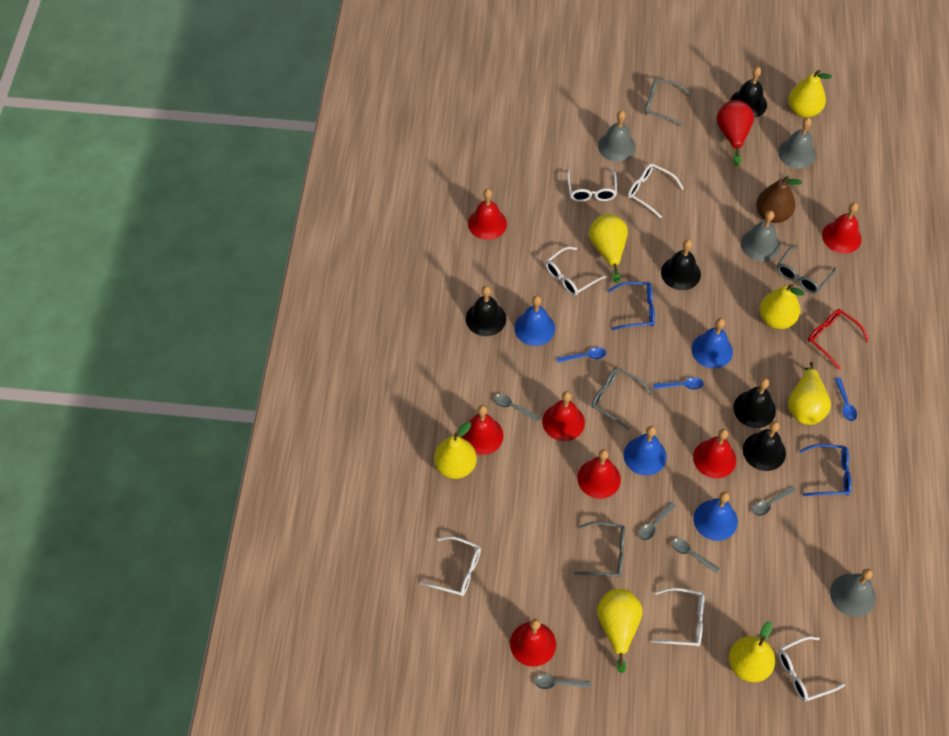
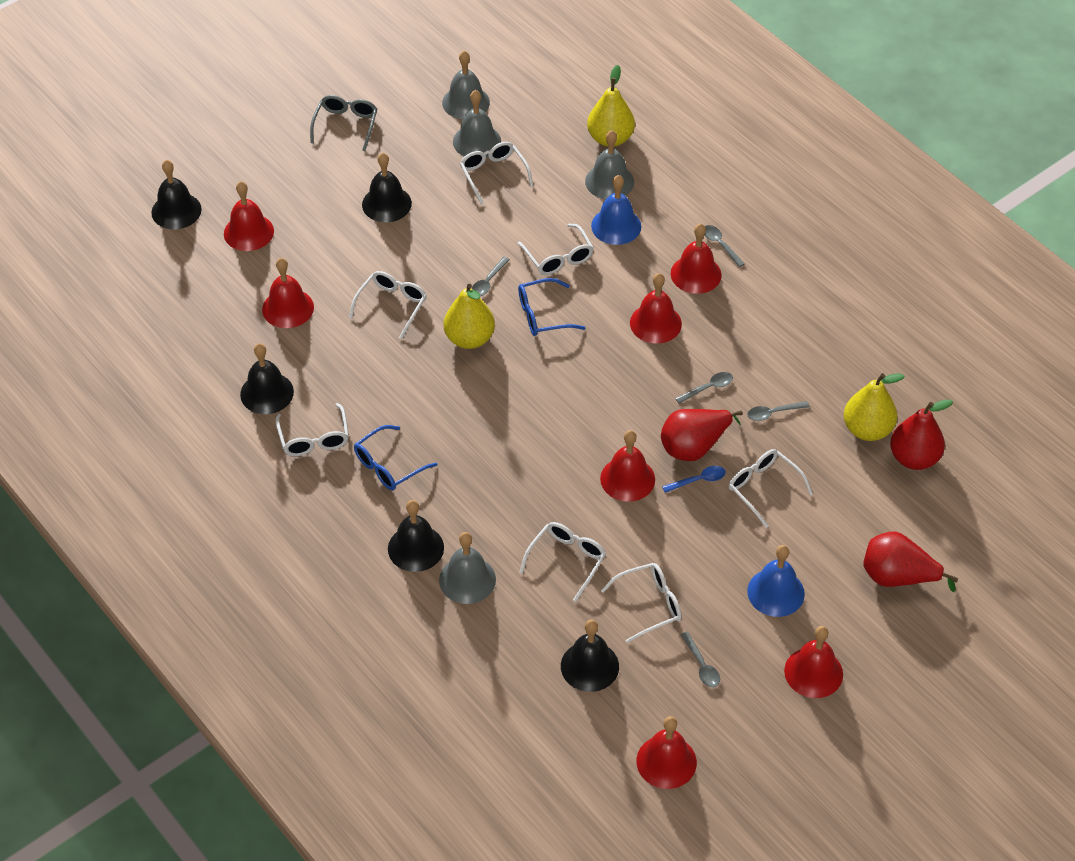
blue bell: 4 -> 2
blue spoon: 3 -> 1
brown pear: 1 -> 0
grey glasses: 4 -> 1
red glasses: 1 -> 0
red pear: 1 -> 3
white glasses: 6 -> 7
yellow pear: 7 -> 3

